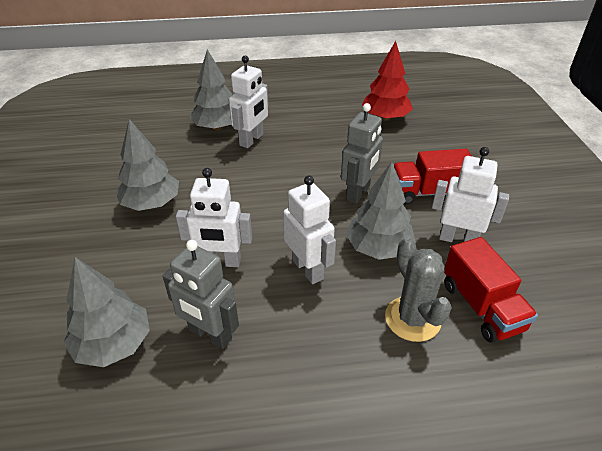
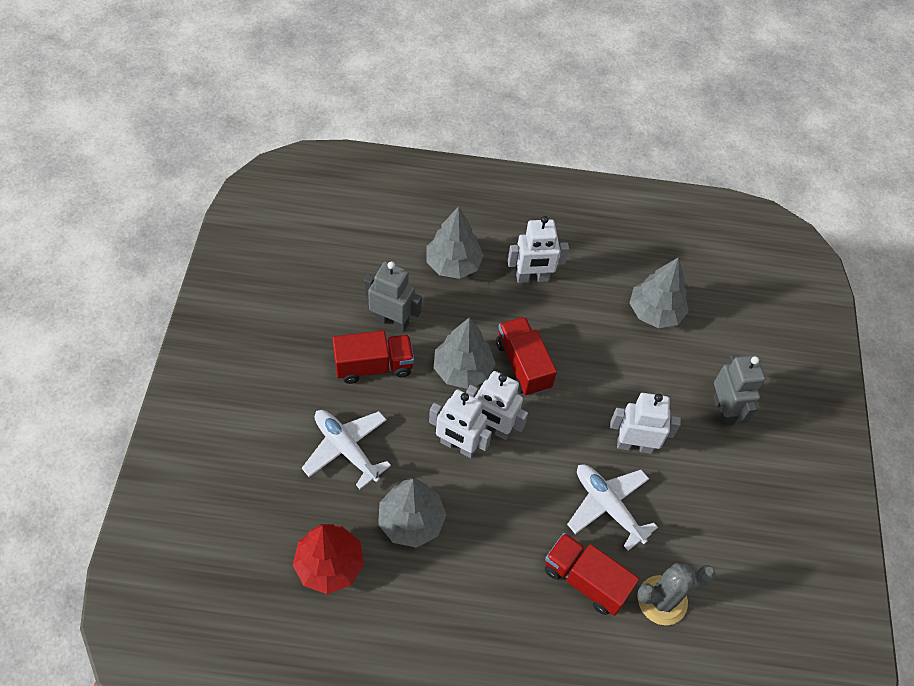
red truck: 2 -> 3
white plane: 0 -> 2

